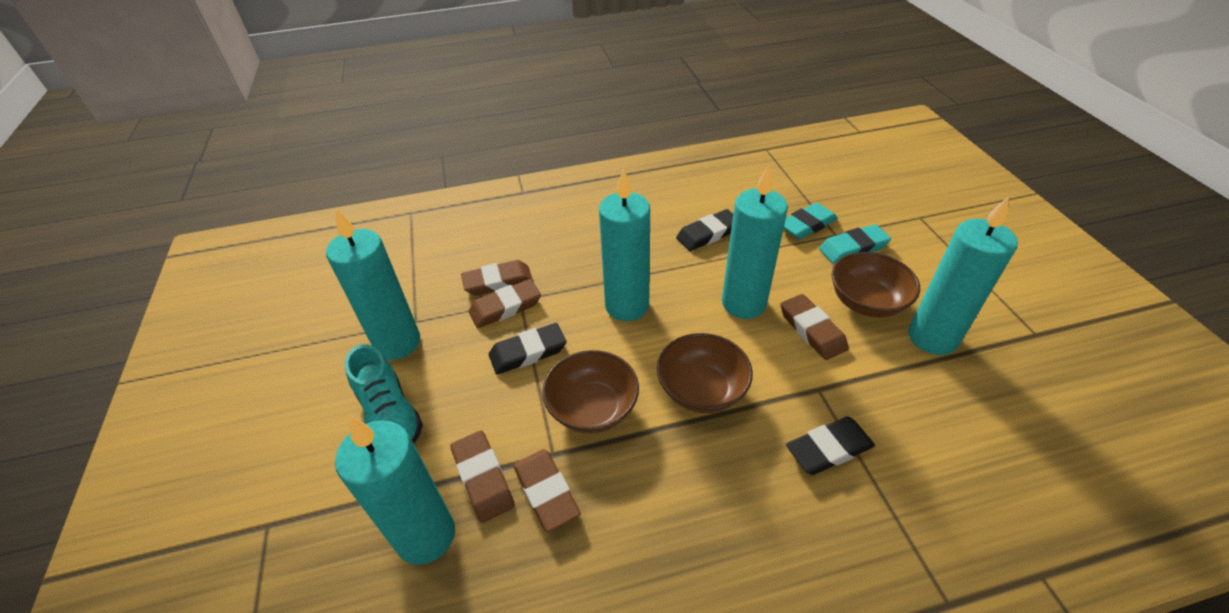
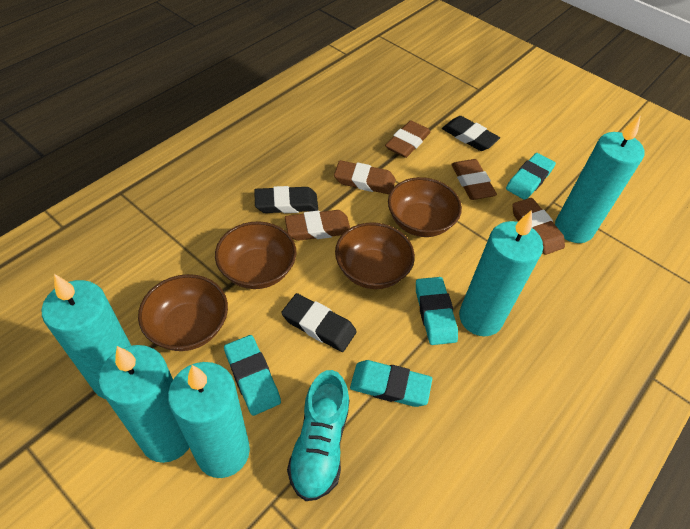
brown bowl: 3 -> 4
turquoise eraser: 2 -> 4

